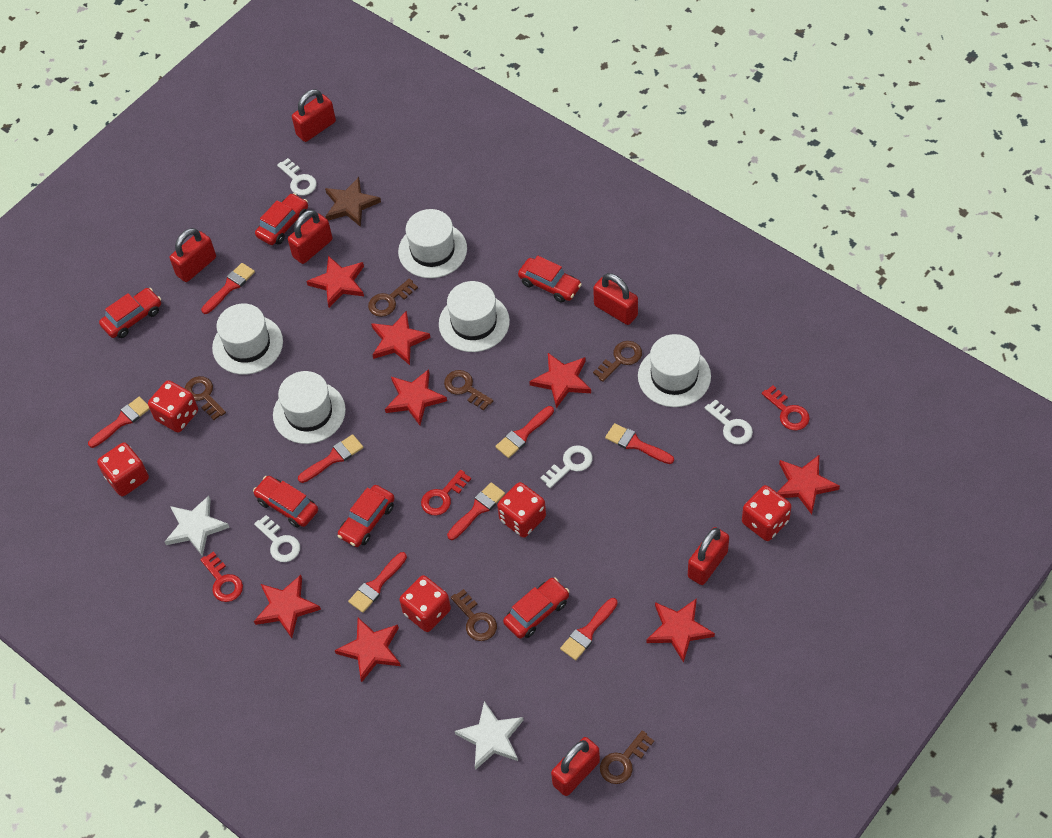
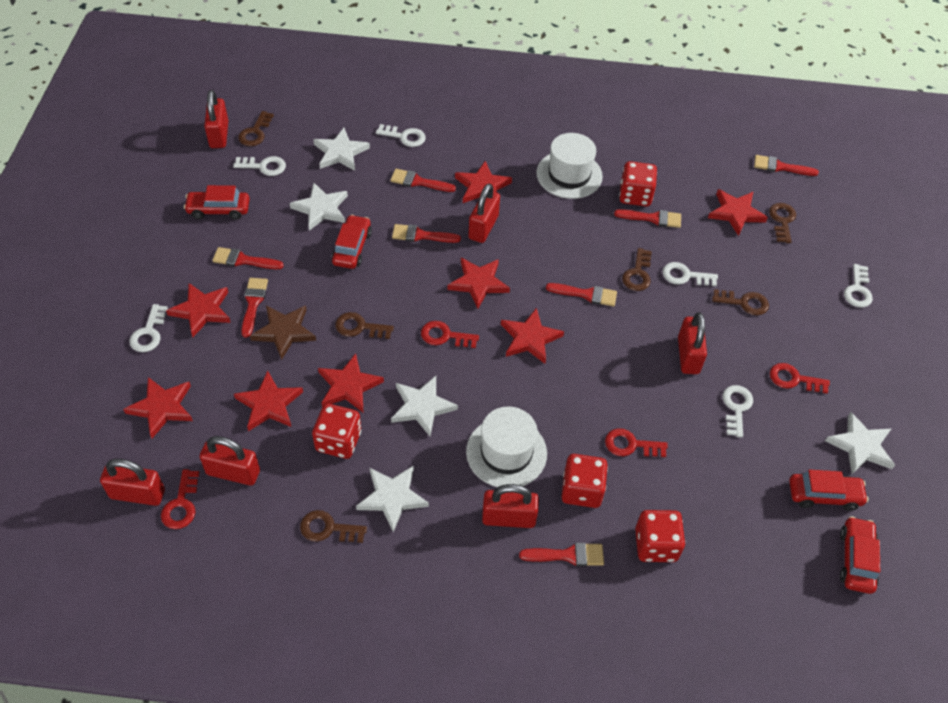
red car: 6 -> 4
red dice: 5 -> 4
red key: 3 -> 4
white hat: 5 -> 2
white key: 4 -> 6
white star: 2 -> 5

